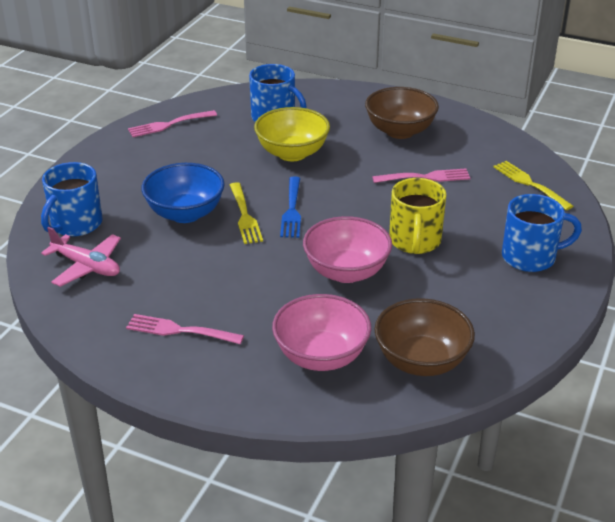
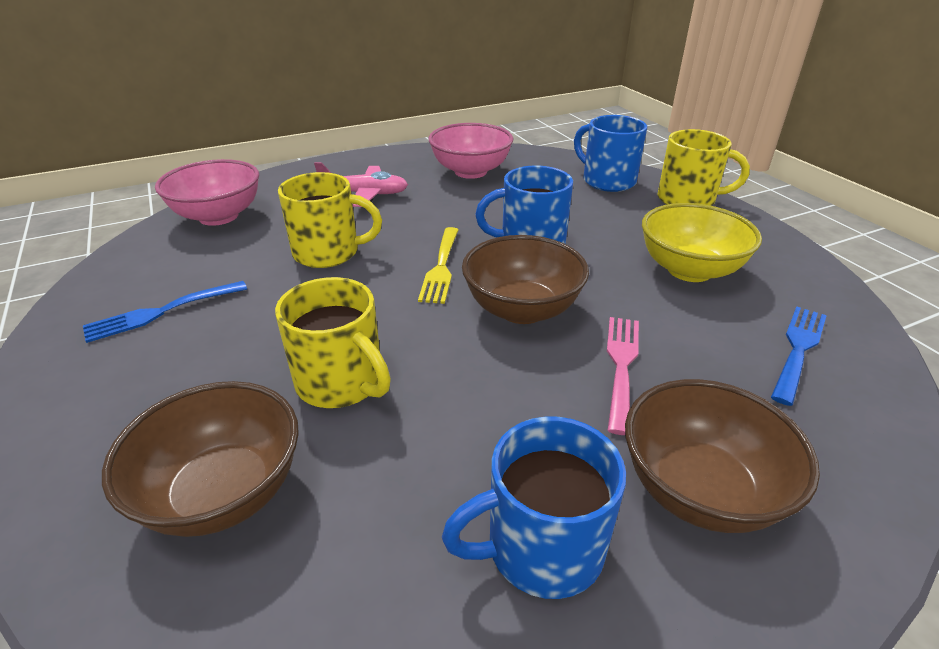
blue bowl: 1 -> 0
blue fork: 1 -> 2
brown bowl: 2 -> 3
pink fork: 3 -> 1
yellow fork: 2 -> 1
yellow mug: 1 -> 3

